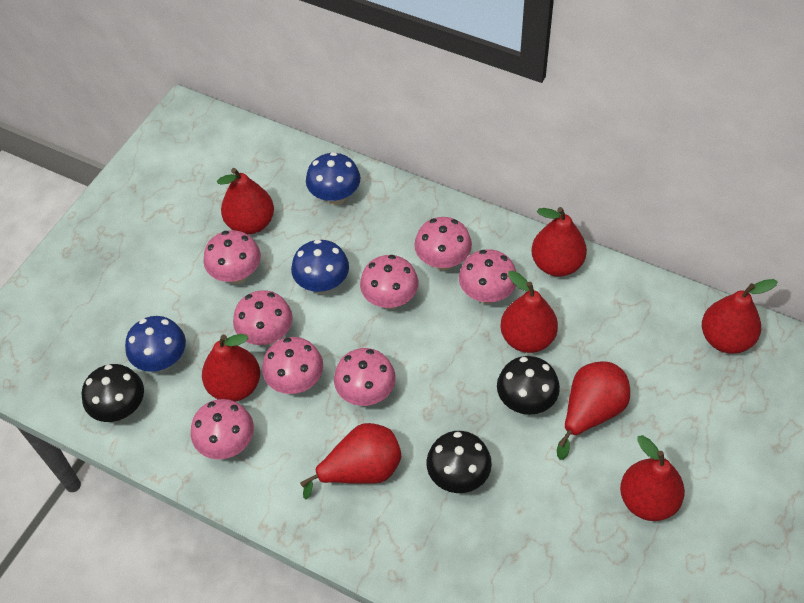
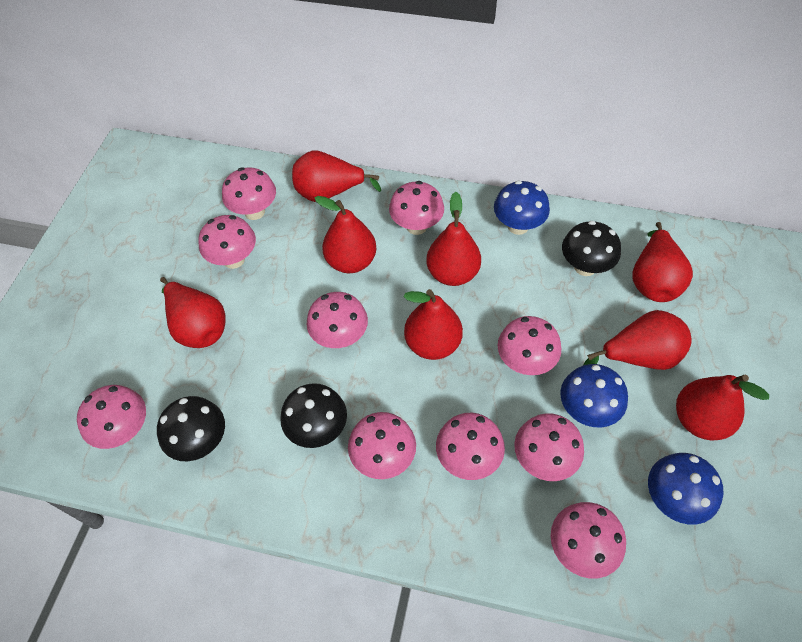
pink mushroom: 8 -> 10

